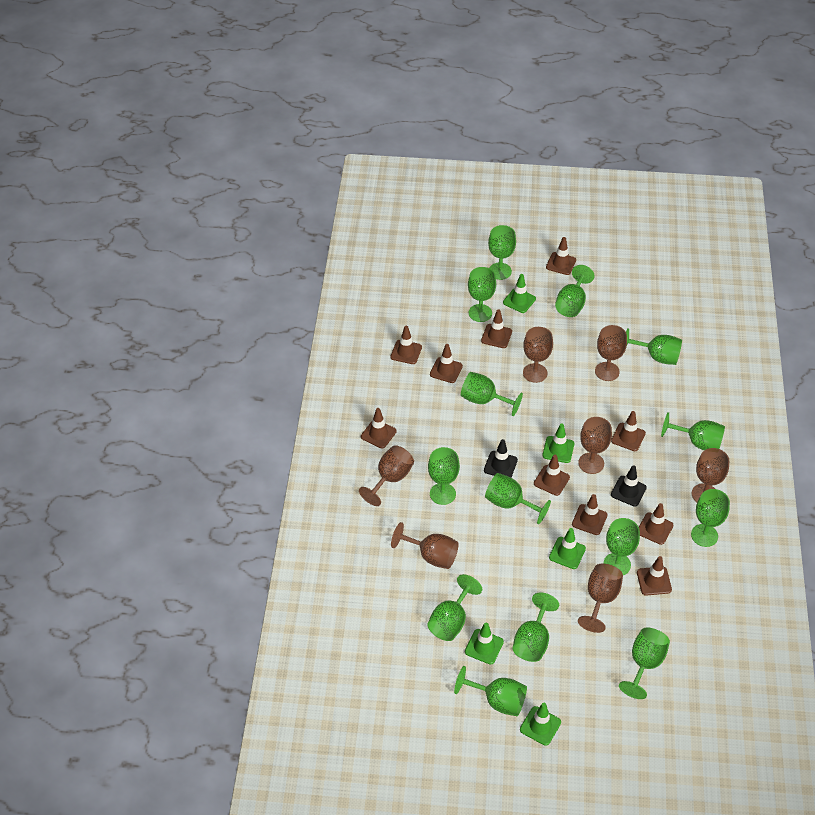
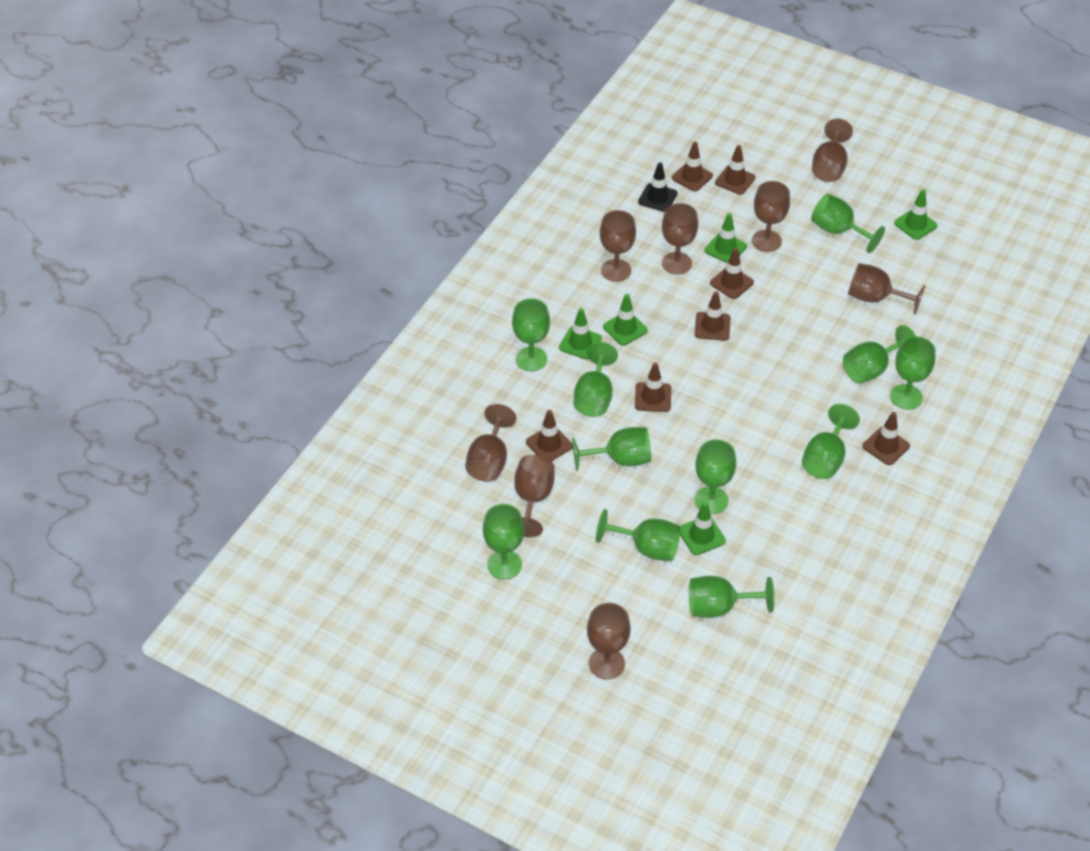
black traffic cone: 2 -> 1
brown goblet: 7 -> 8
brown traffic cone: 10 -> 7
green goblet: 14 -> 11

